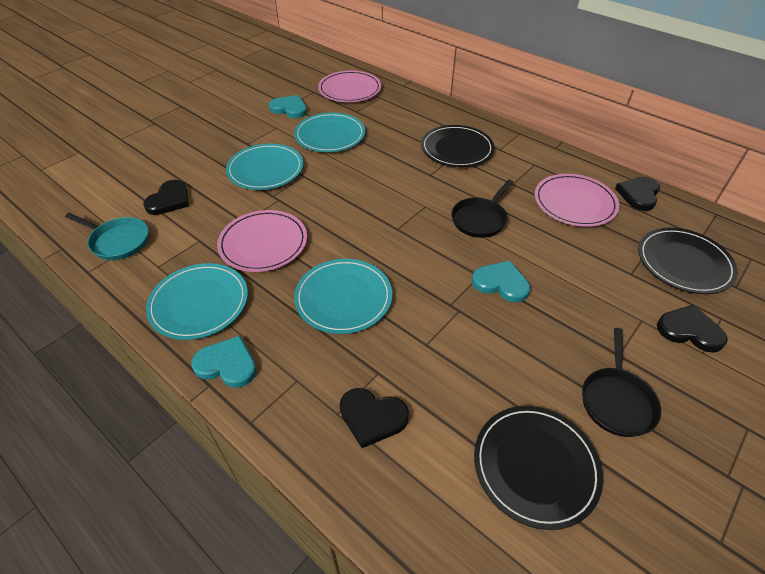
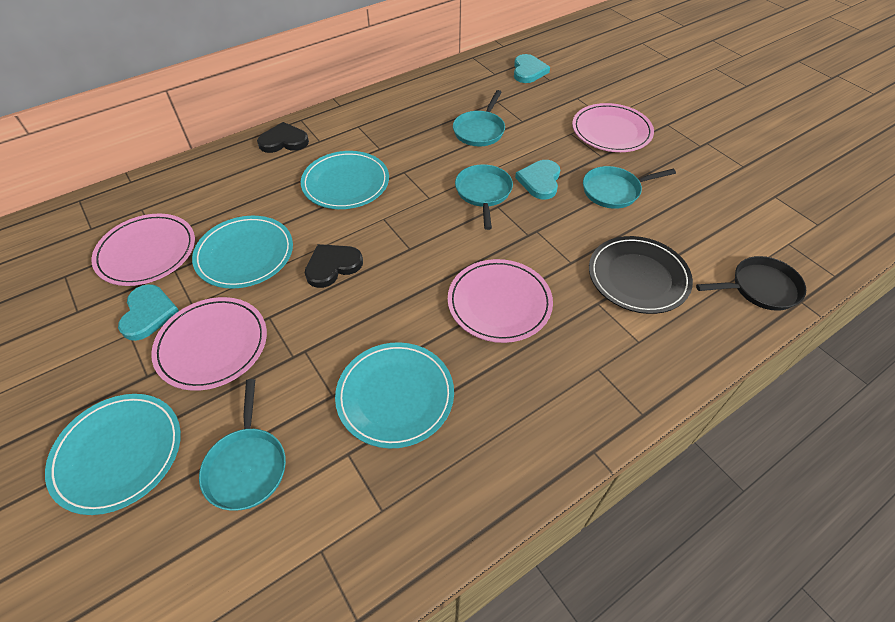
black heart: 4 -> 2
black pan: 2 -> 1
black plate: 3 -> 1
pink plate: 3 -> 4
turquoise pan: 1 -> 4

